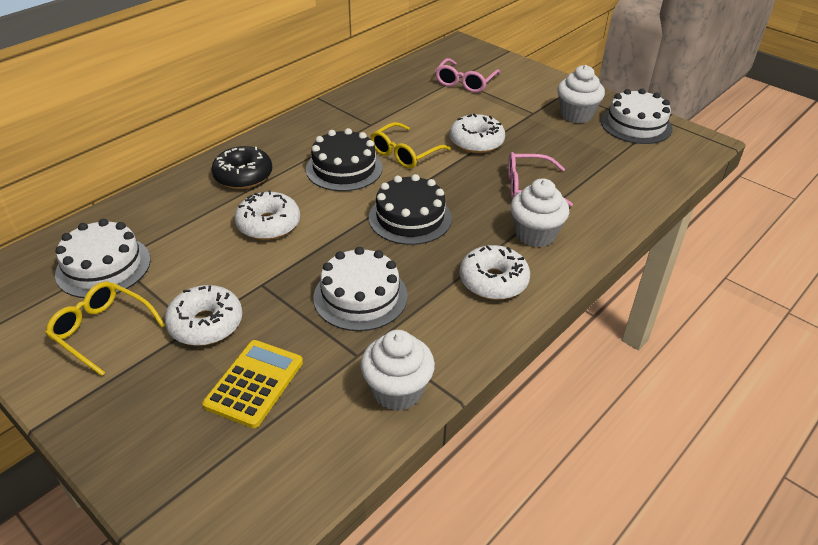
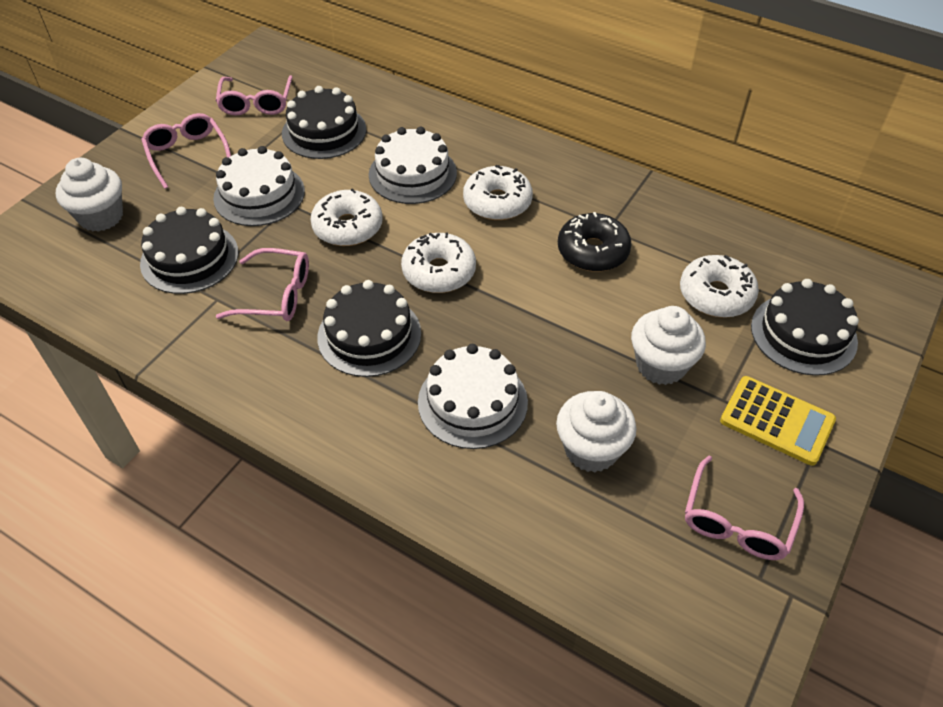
black cake: 2 -> 4
pink glasses: 2 -> 4
yellow glasses: 2 -> 0

